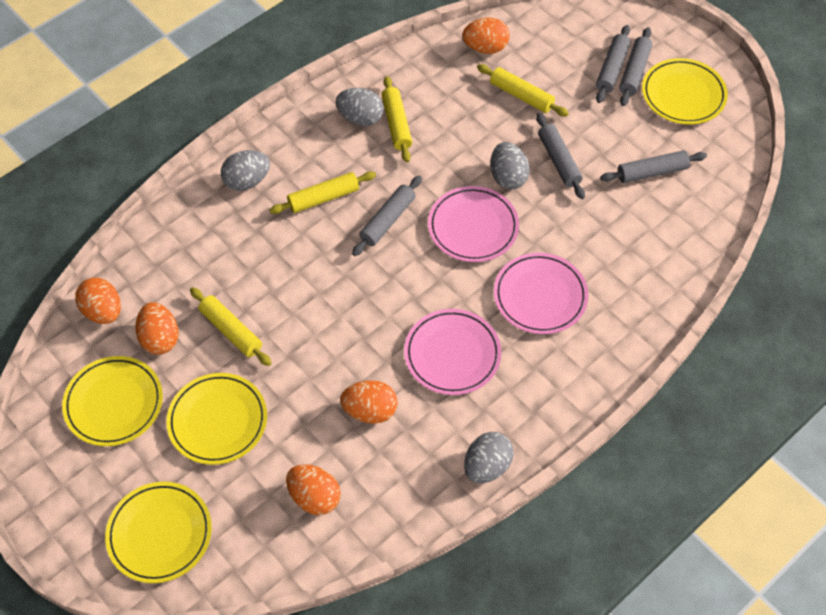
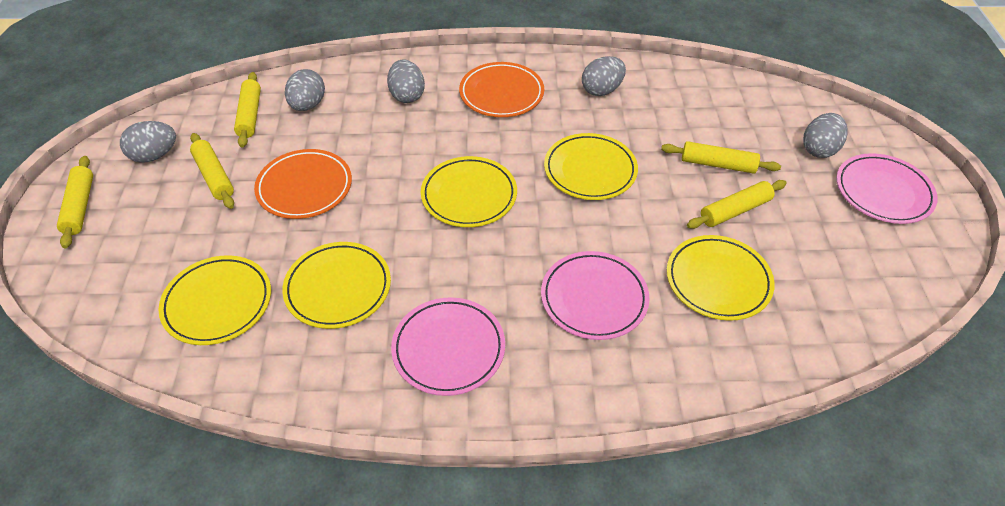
grey egg: 4 -> 5
grey rolling pin: 5 -> 0
orange egg: 5 -> 0
orange plate: 0 -> 2
yellow plate: 4 -> 5
yellow rolling pin: 4 -> 5

